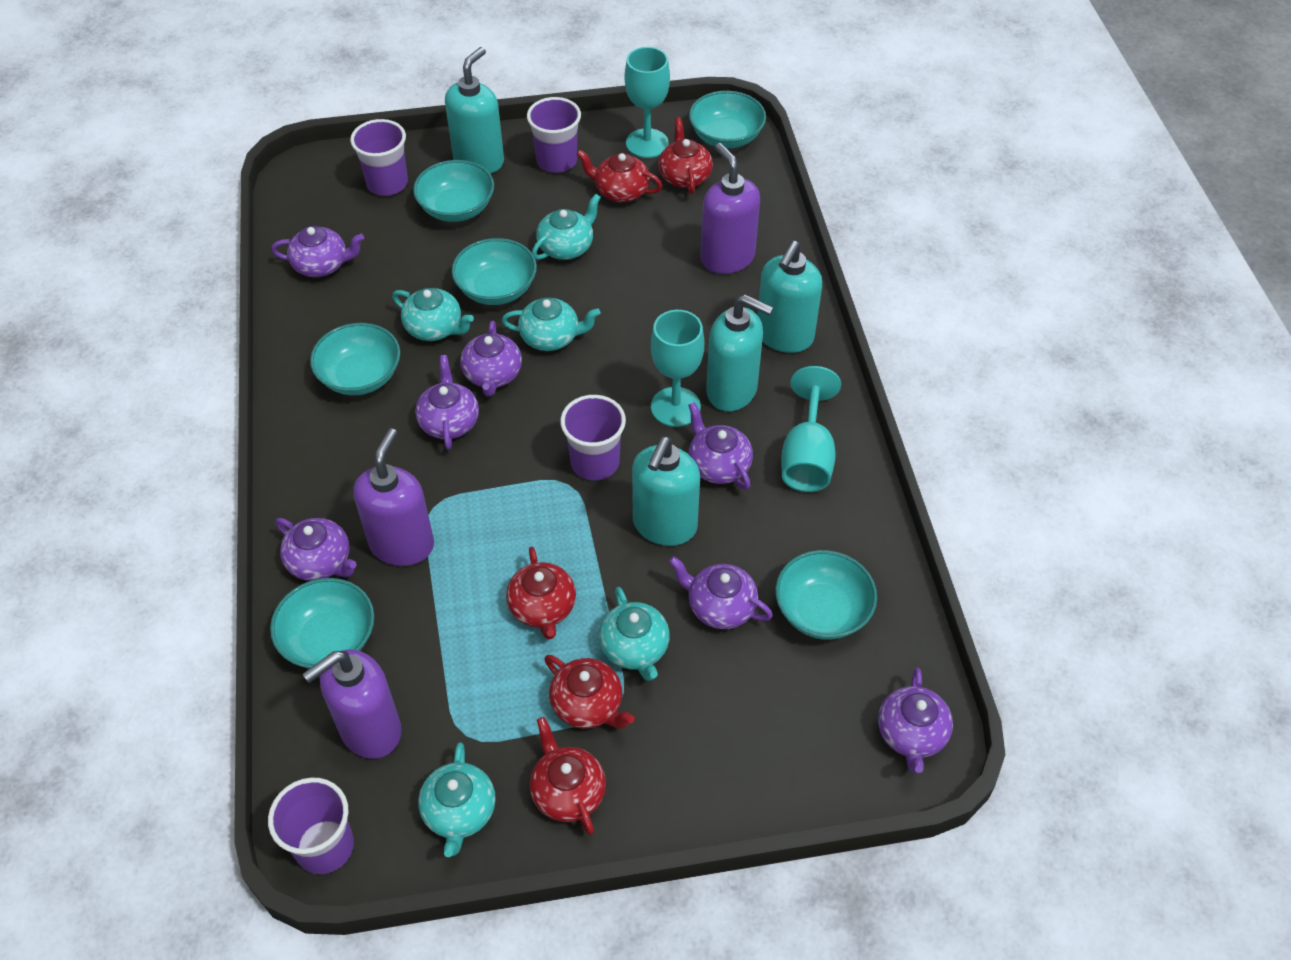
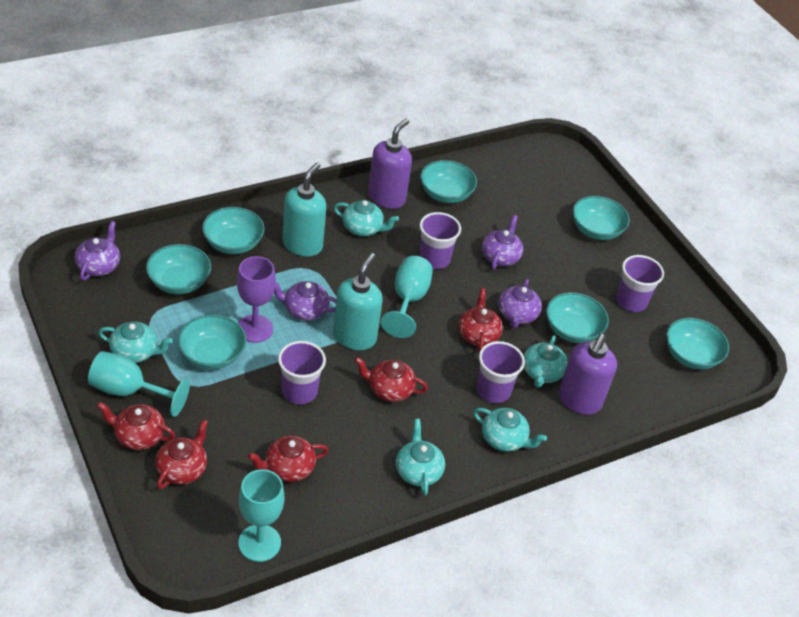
purple goblet: 0 -> 1
purple soap dispenser: 3 -> 2
purple teapot: 7 -> 4
turquoise bowl: 6 -> 7
turquoise soap dispenser: 4 -> 2

